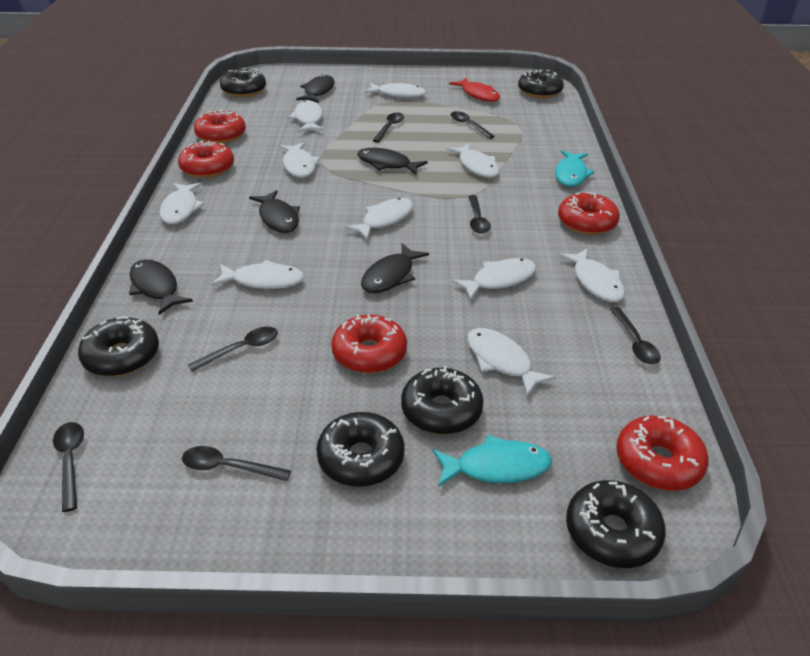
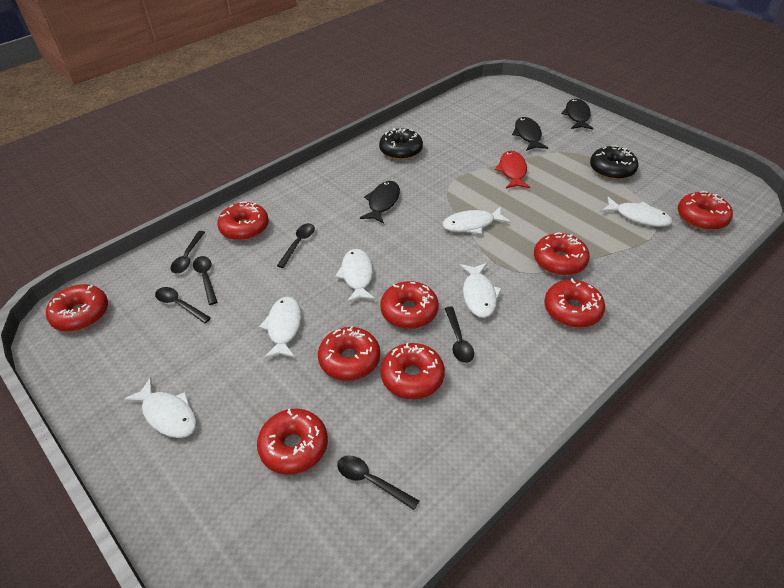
black donut: 6 -> 2
black fish: 5 -> 3
black spoon: 7 -> 6
red donut: 5 -> 9
turquoise fish: 2 -> 0
white fish: 10 -> 6

